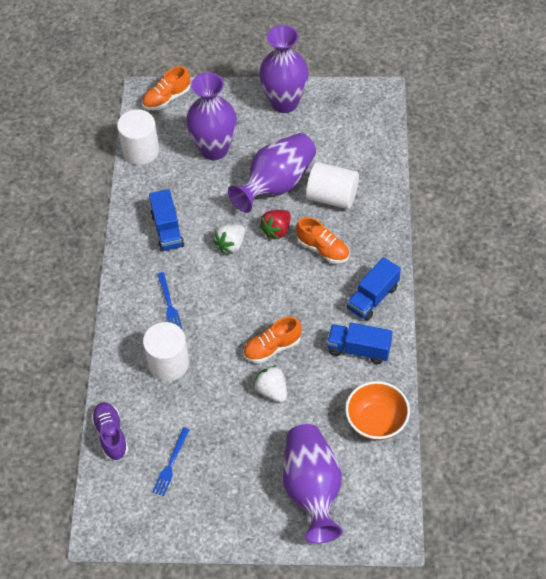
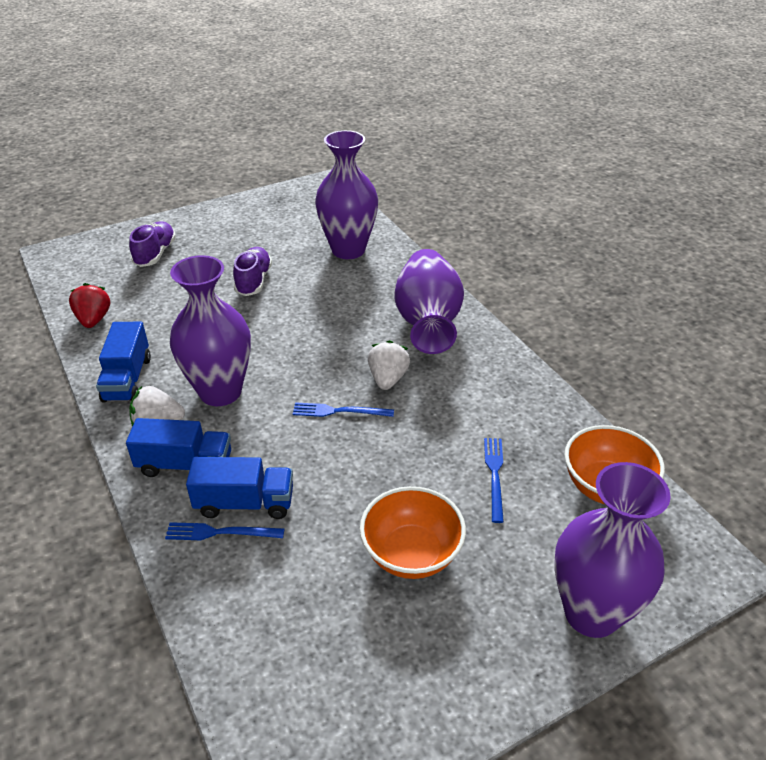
blue fork: 2 -> 3
orange bowl: 1 -> 2
orange shoe: 3 -> 0
purple shoe: 1 -> 2
white cylinder: 3 -> 0

